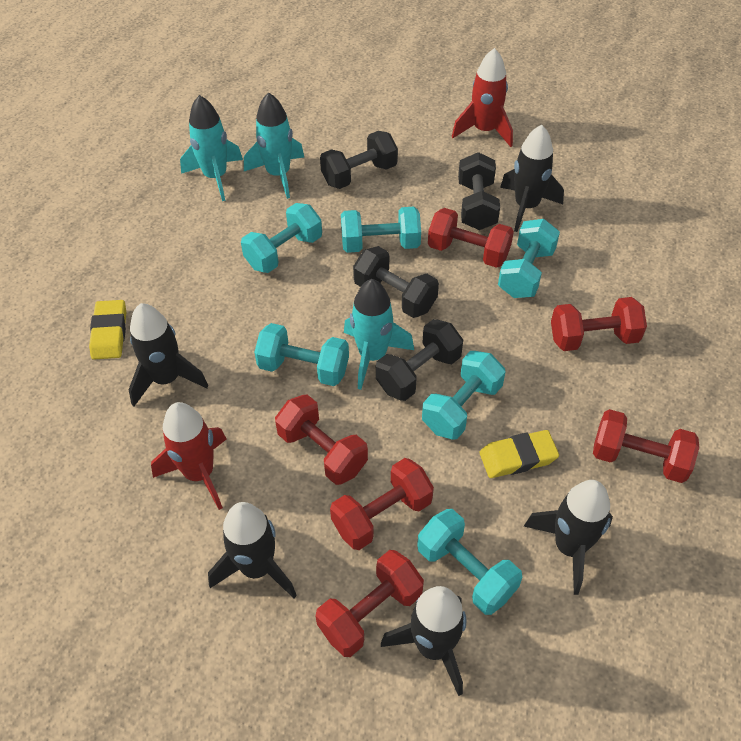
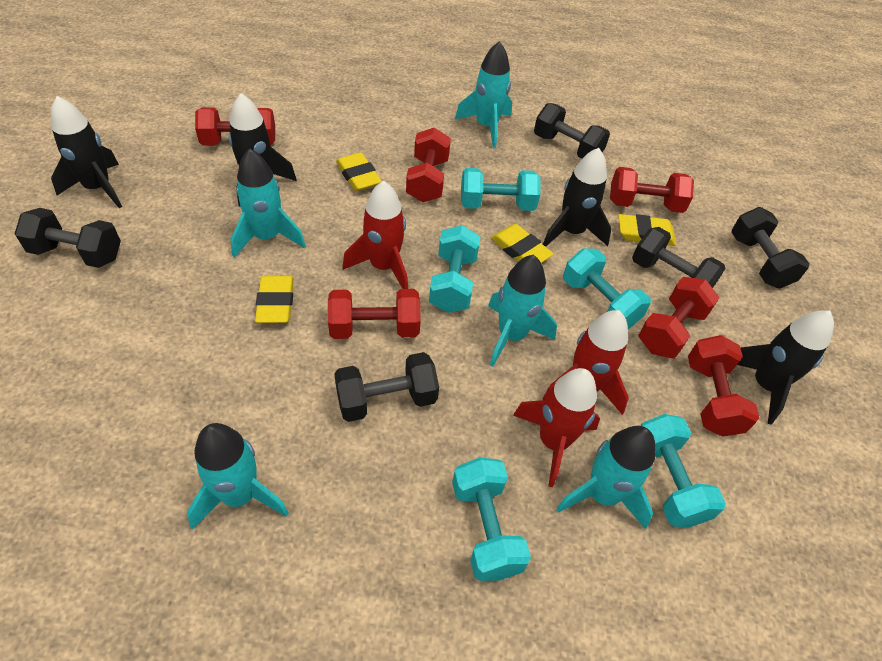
black dumbbell: 4 -> 5
black rocket: 5 -> 4
red rocket: 2 -> 3
turquoise dumbbell: 6 -> 5
turquoise rocket: 3 -> 5
yellow eraser: 2 -> 4

